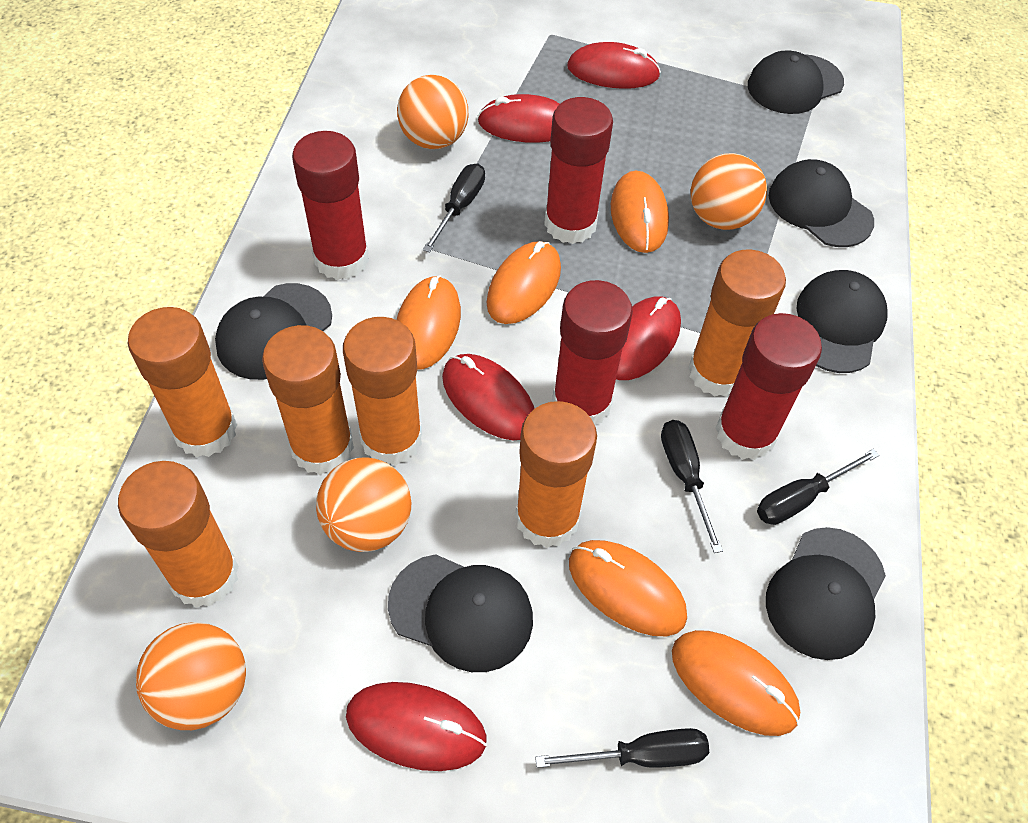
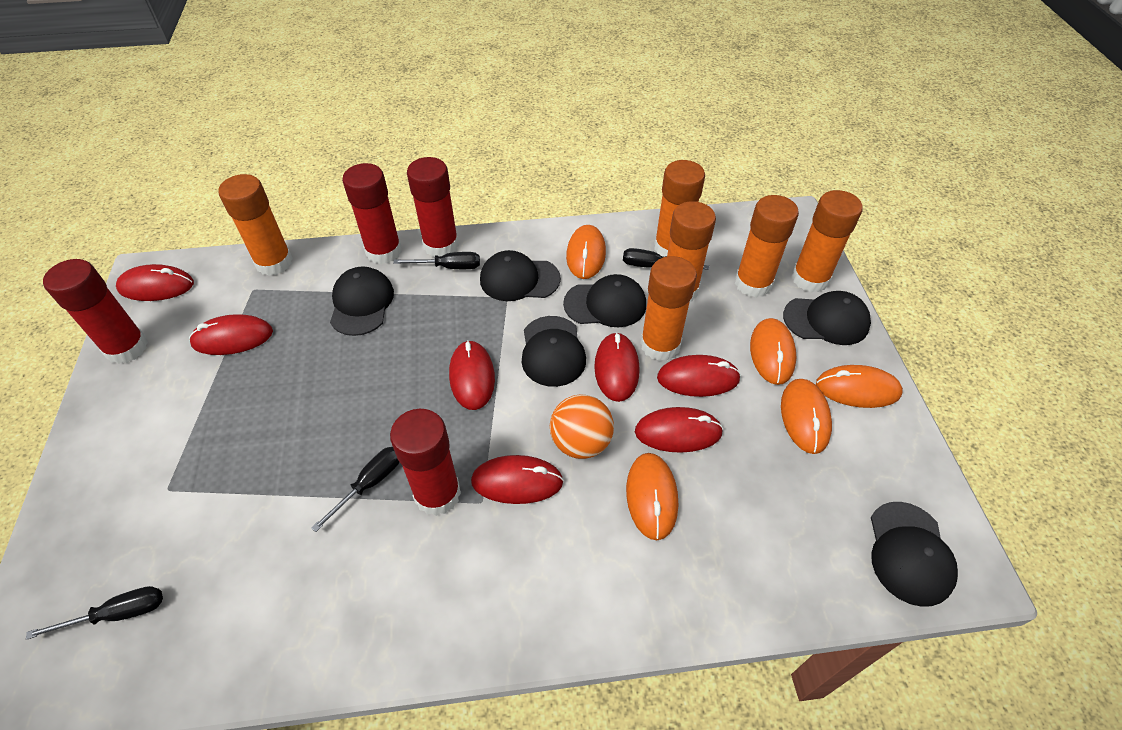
orange ball: 4 -> 1
red mouse: 5 -> 7

